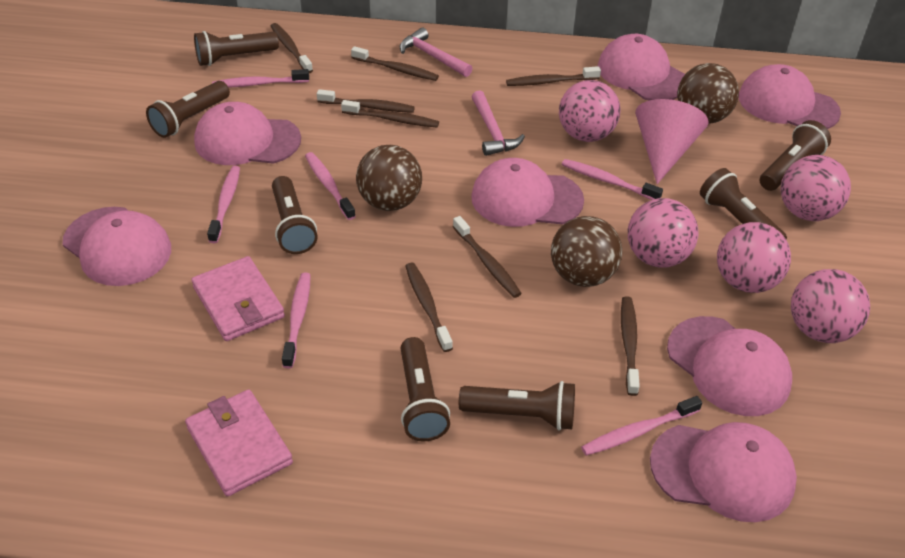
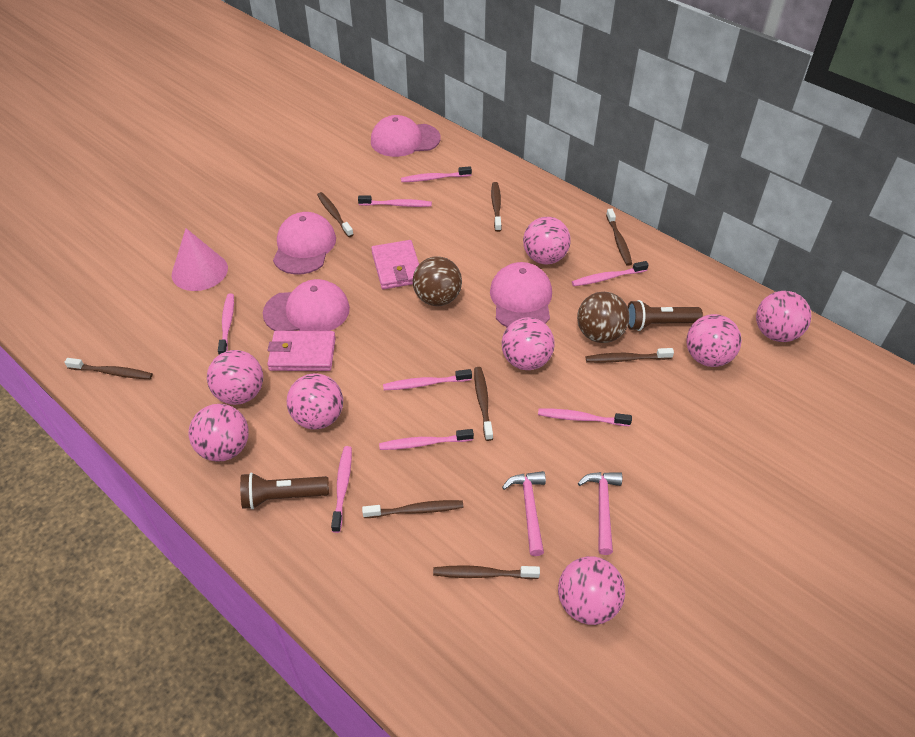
brown ball: 3 -> 2
brown flashlight: 7 -> 2
pink ball: 5 -> 8
pink cap: 7 -> 4
pink toothbrush: 6 -> 8

